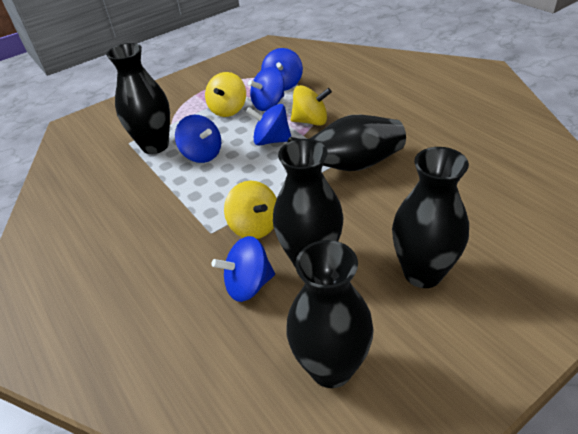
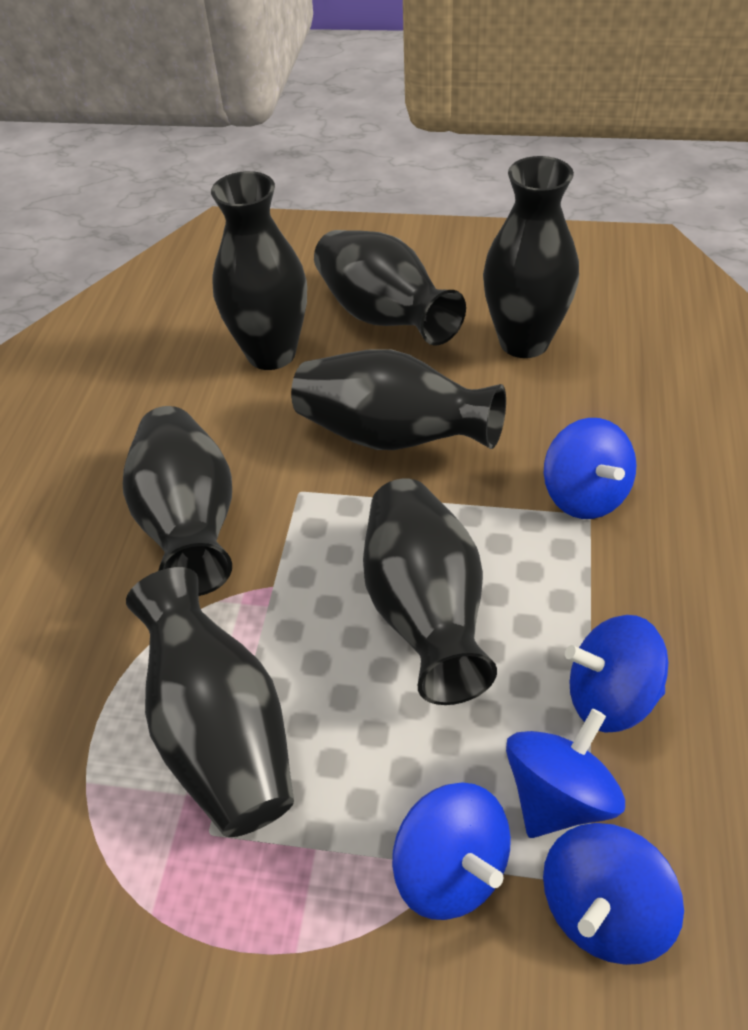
black vase: 5 -> 7
yellow spinning top: 3 -> 0

